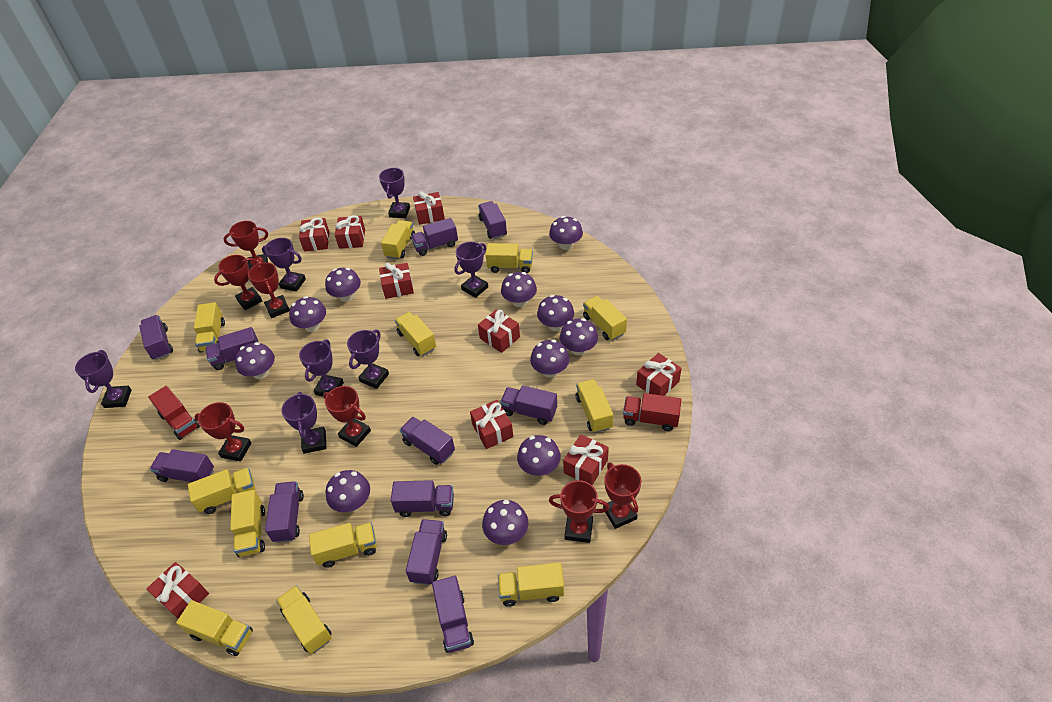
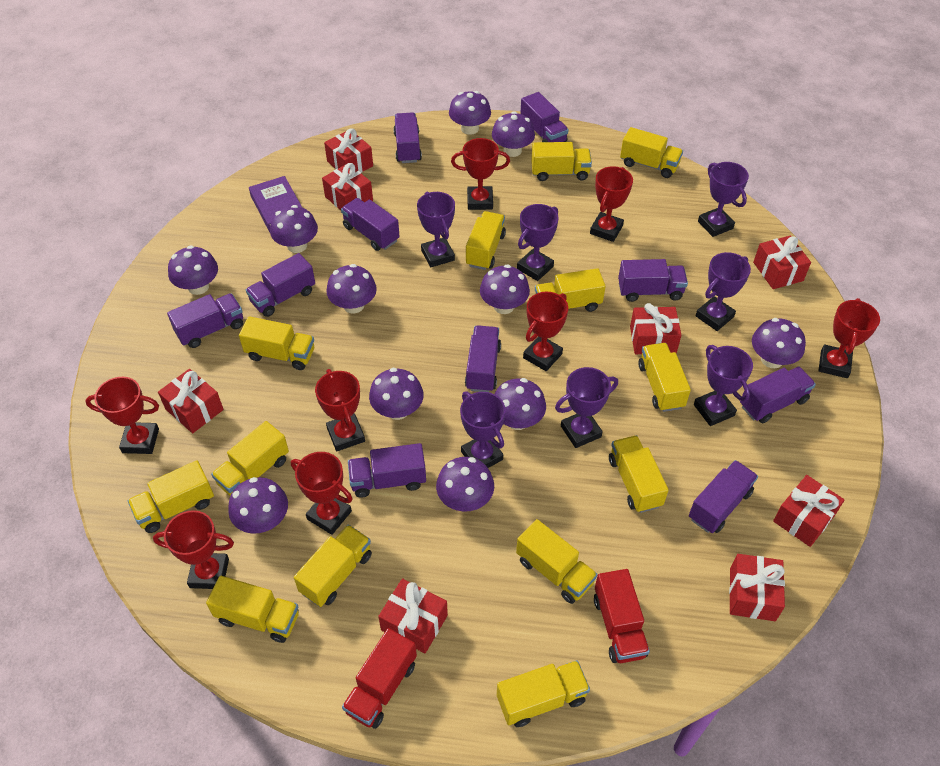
purple book: 0 -> 1
purple truck: 11 -> 10
red gift: 9 -> 8
red trophy: 7 -> 8
yellow truck: 12 -> 13

